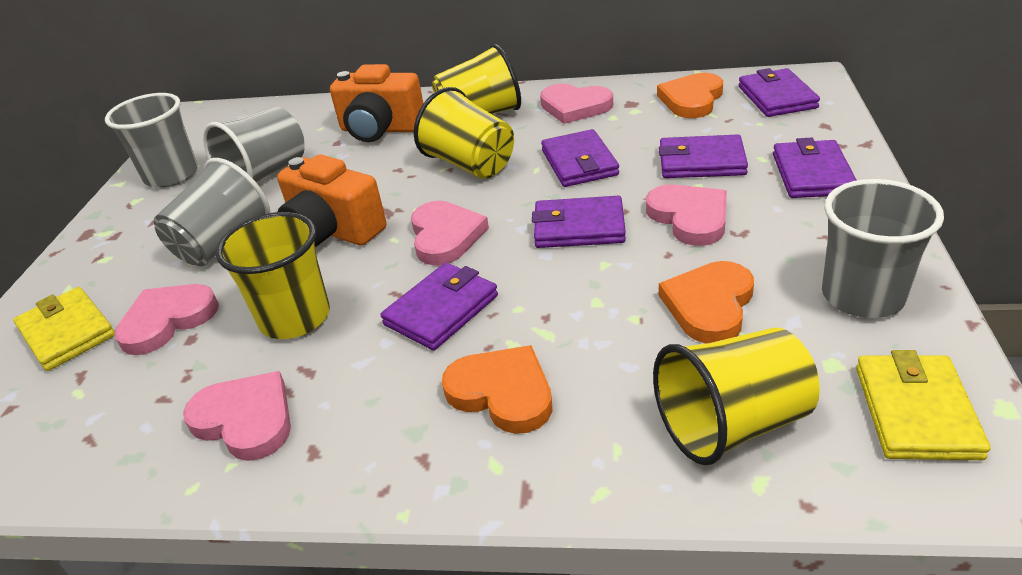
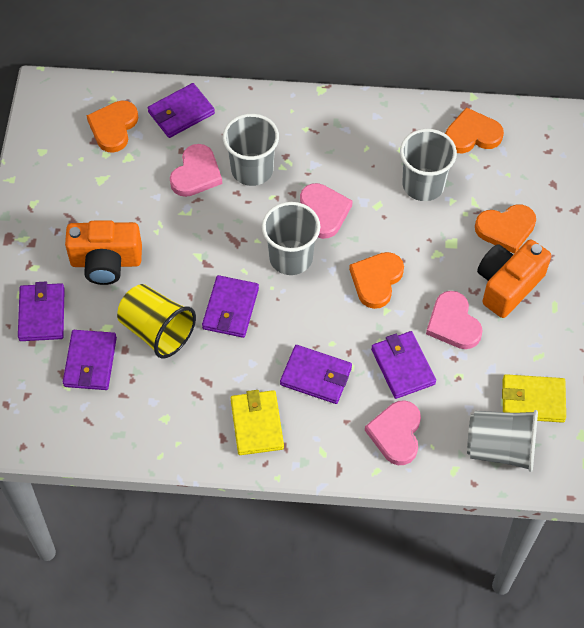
orange heart: 3 -> 4
pink heart: 5 -> 4
yellow cup: 4 -> 1

